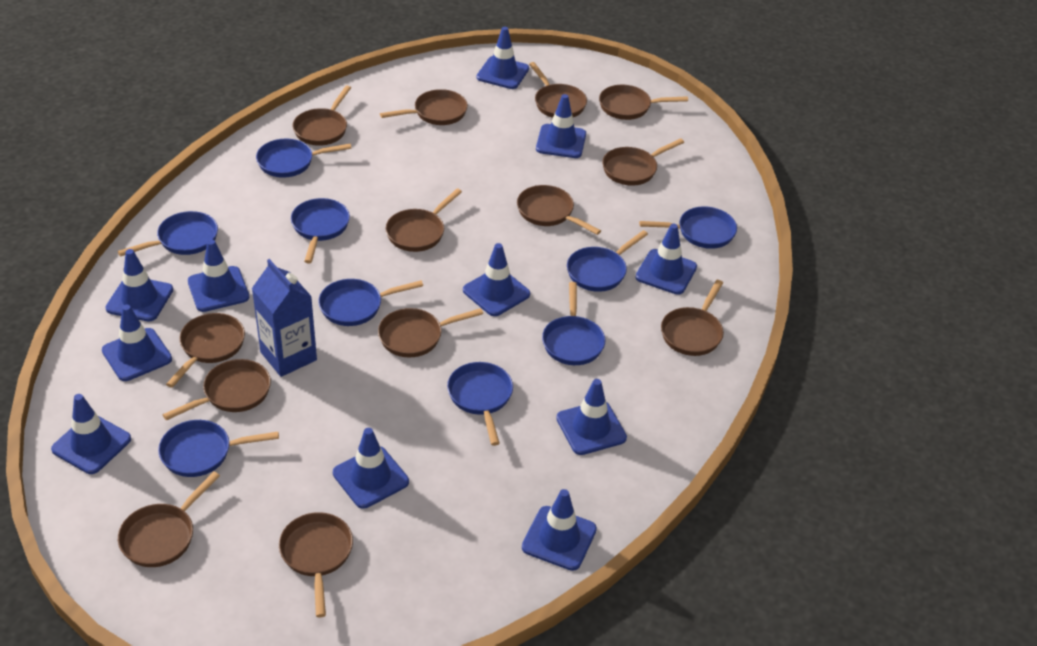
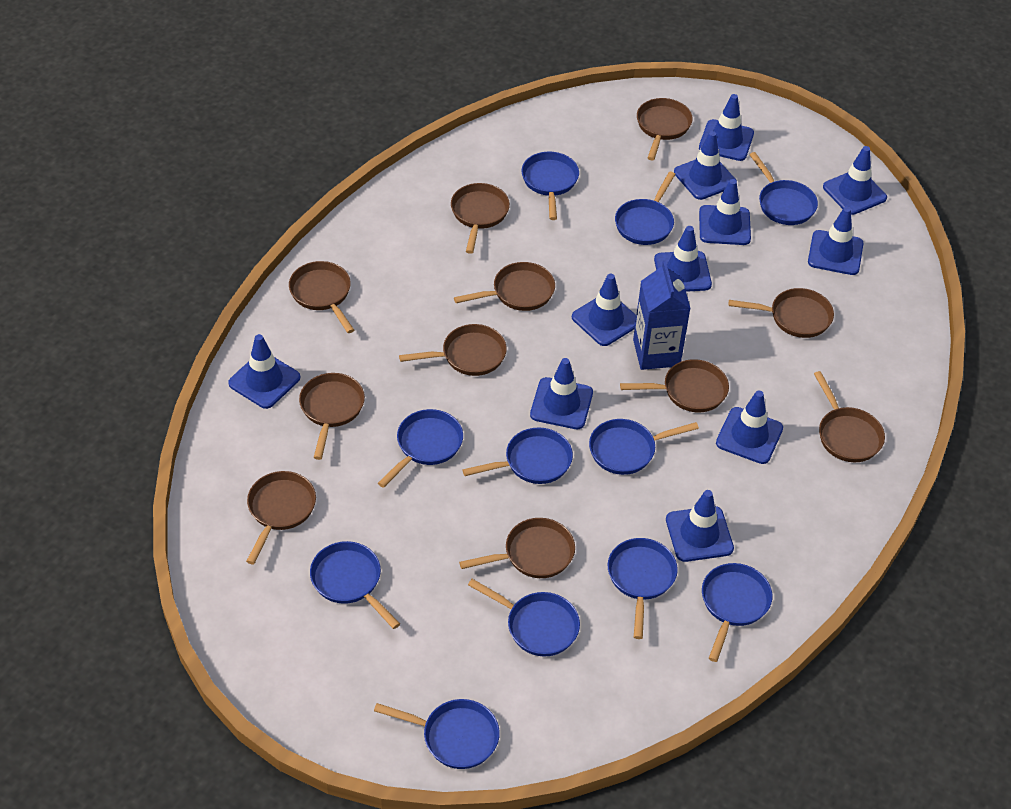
blue pan: 9 -> 11
brown pan: 13 -> 11

